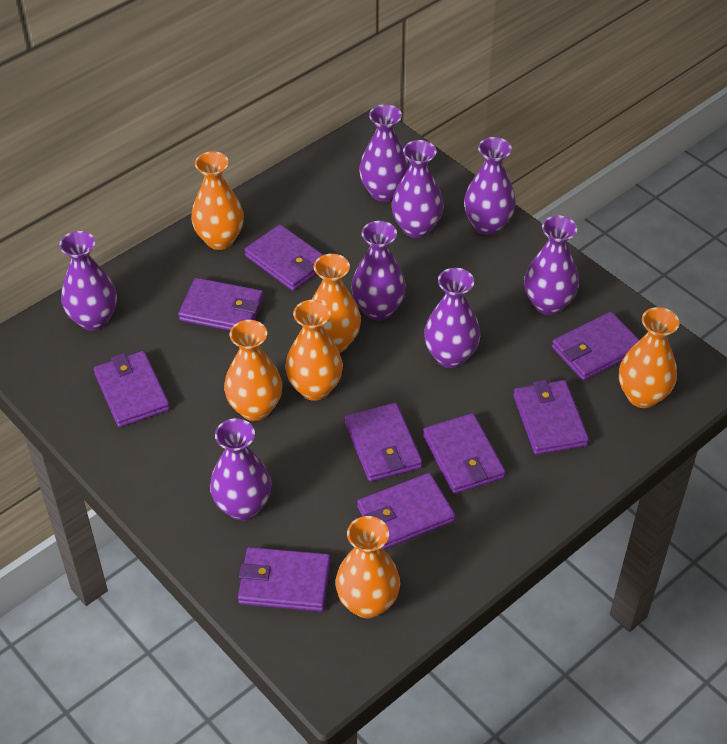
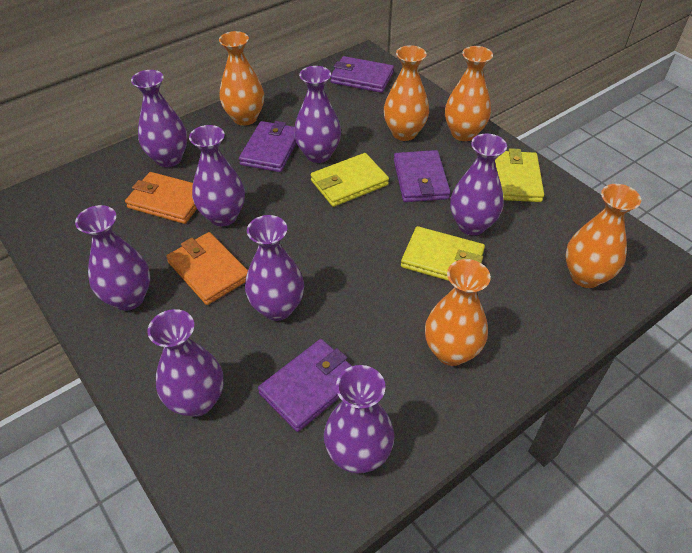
orange vase: 6 -> 5
orange wallet: 0 -> 2
purple wallet: 9 -> 4
yellow wallet: 0 -> 3

